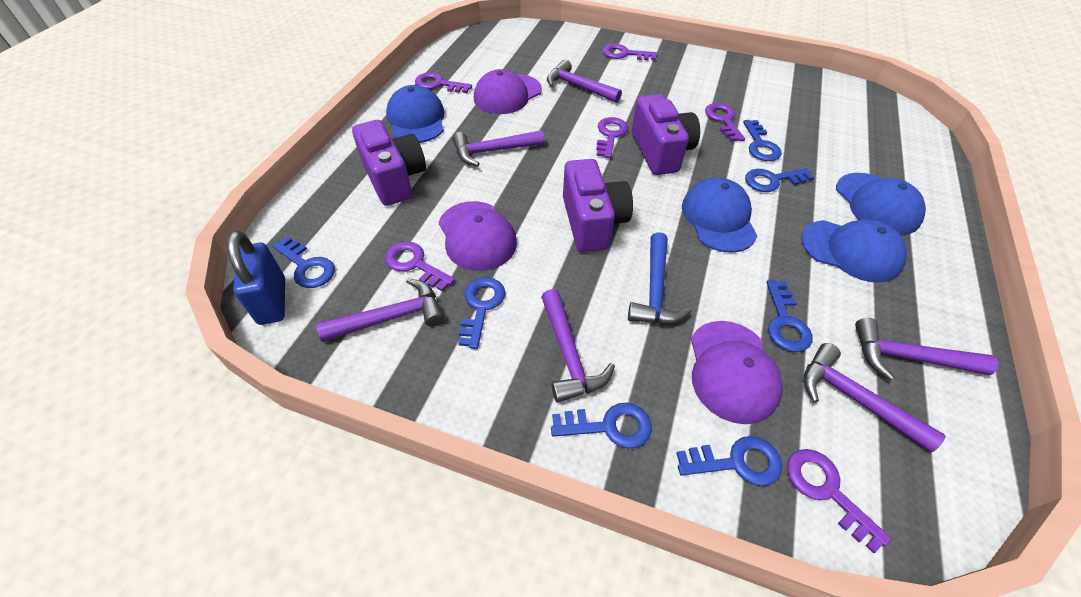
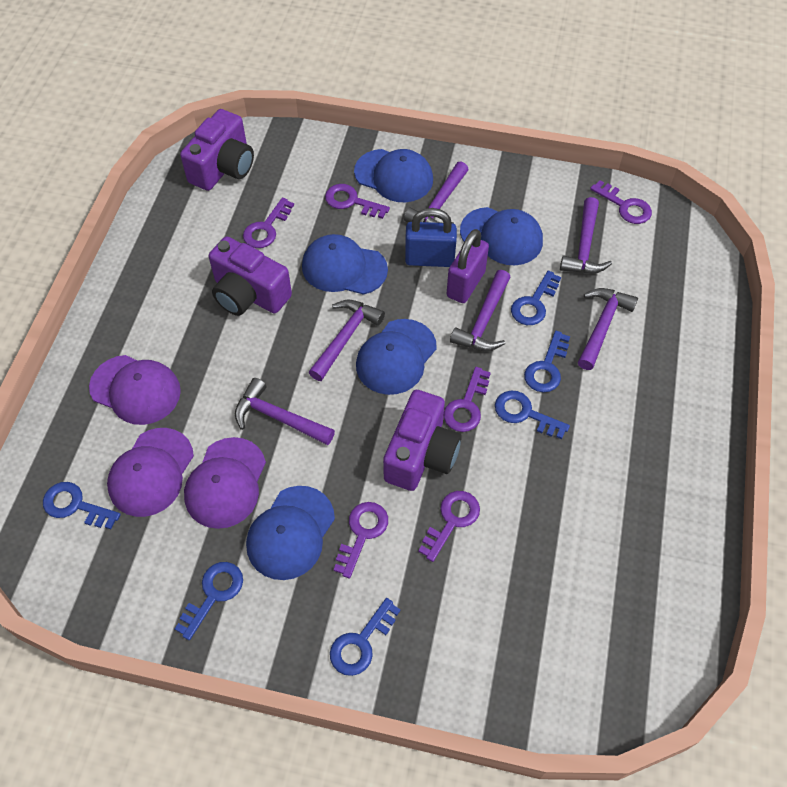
blue cap: 4 -> 5
blue hammer: 1 -> 0
blue key: 7 -> 6
purple padlock: 0 -> 1

